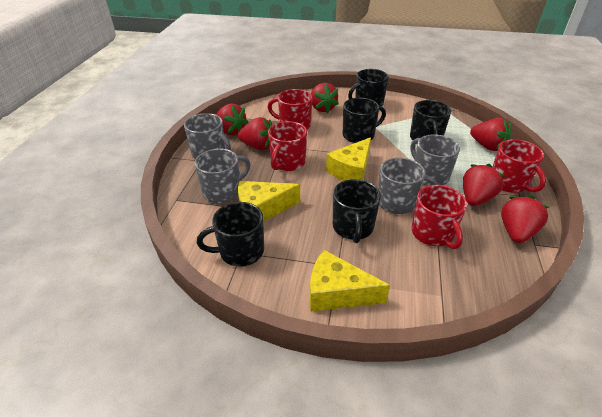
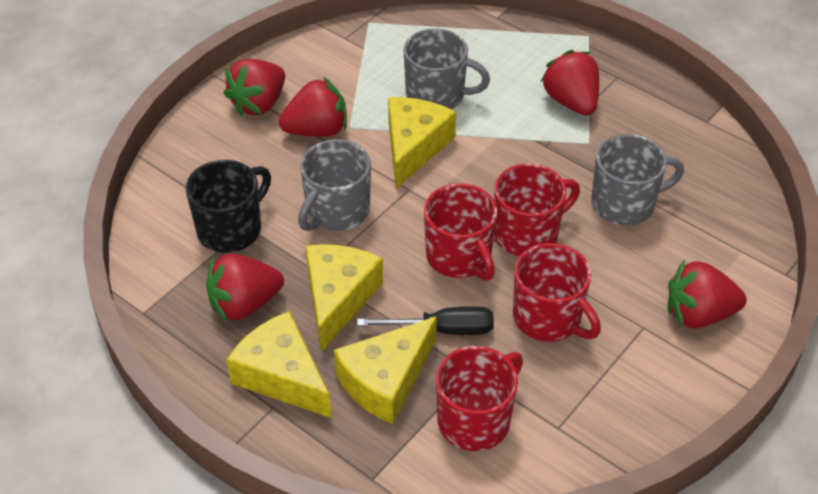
black mug: 5 -> 1
black screwdriver: 0 -> 1
grey mug: 4 -> 3
red strawberry: 6 -> 5
yellow cheese: 3 -> 4

